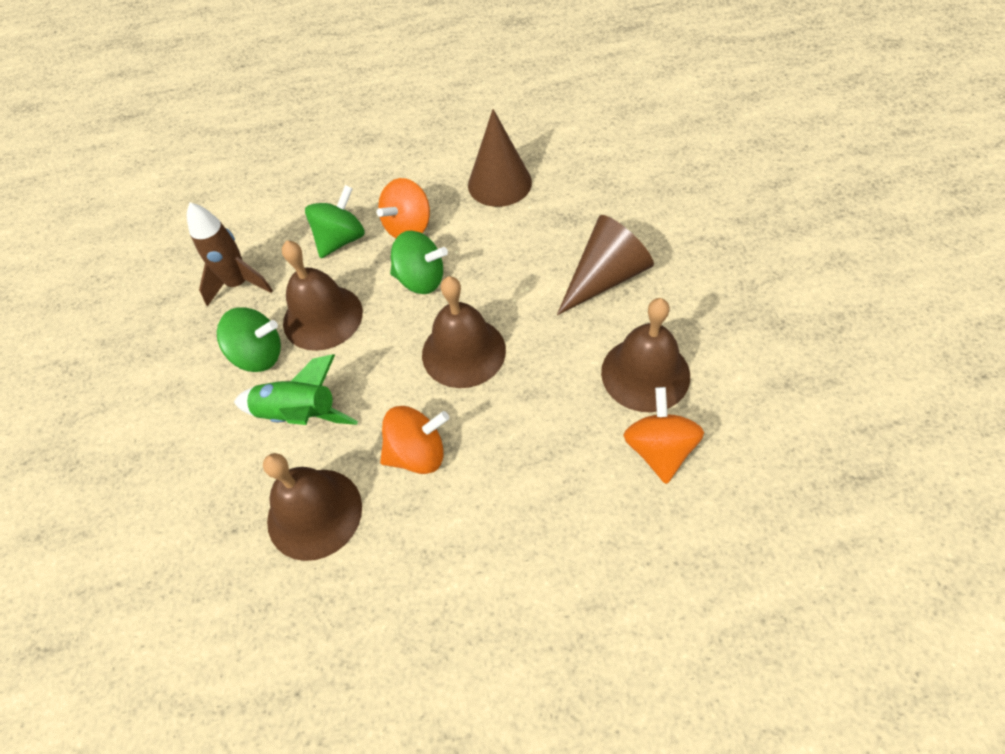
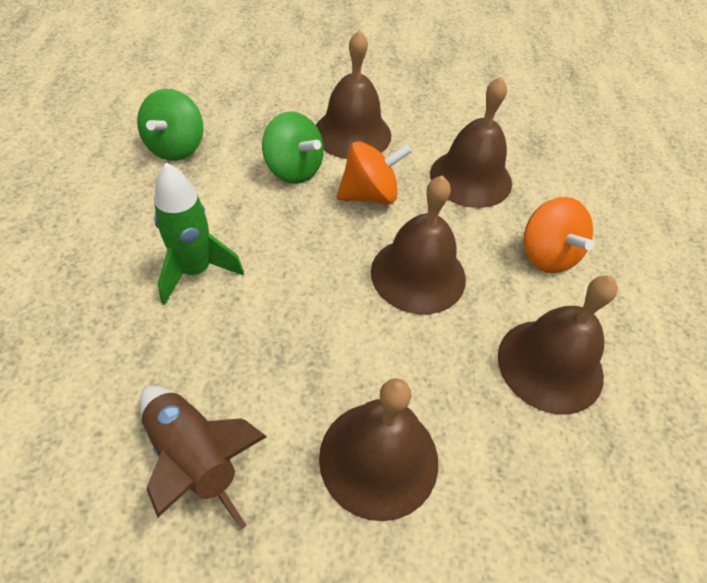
brown bell: 4 -> 5
brown cone: 2 -> 0
green spinning top: 3 -> 2
orange spinning top: 3 -> 2

